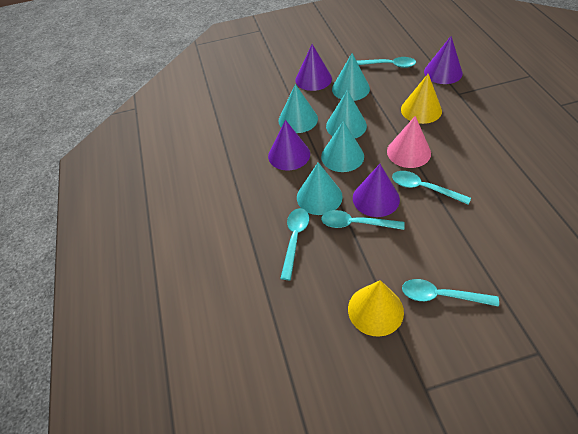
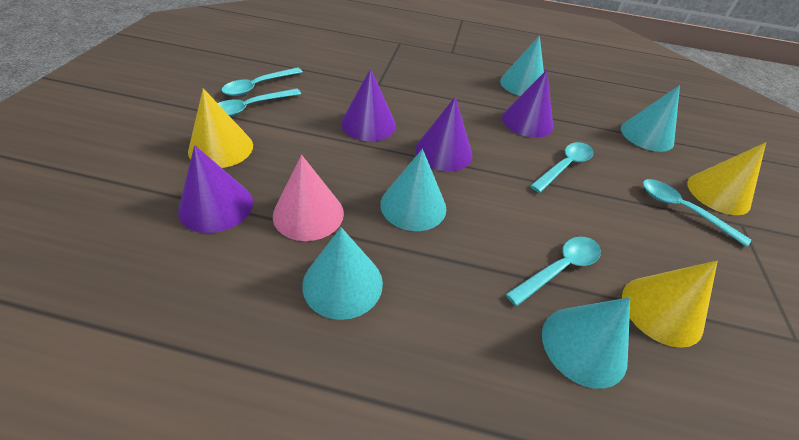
yellow cone: 2 -> 3

